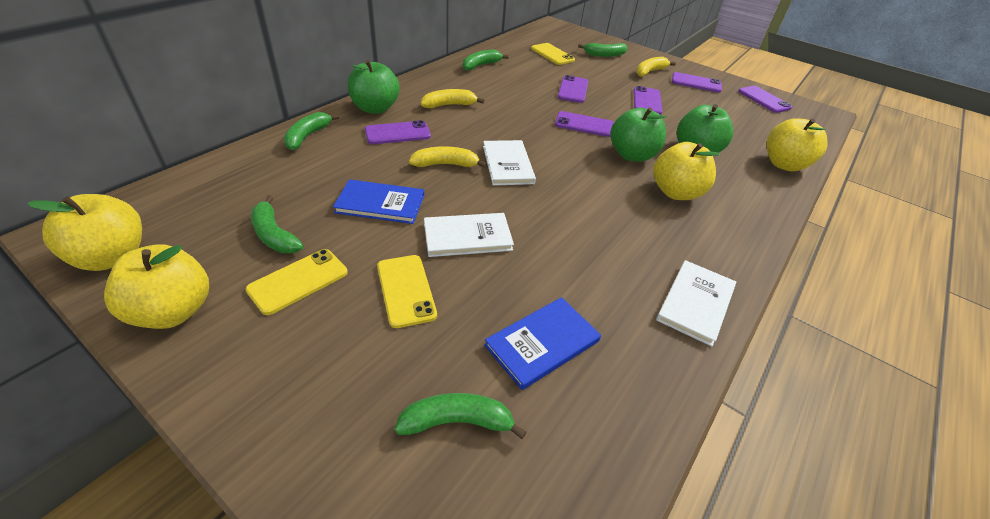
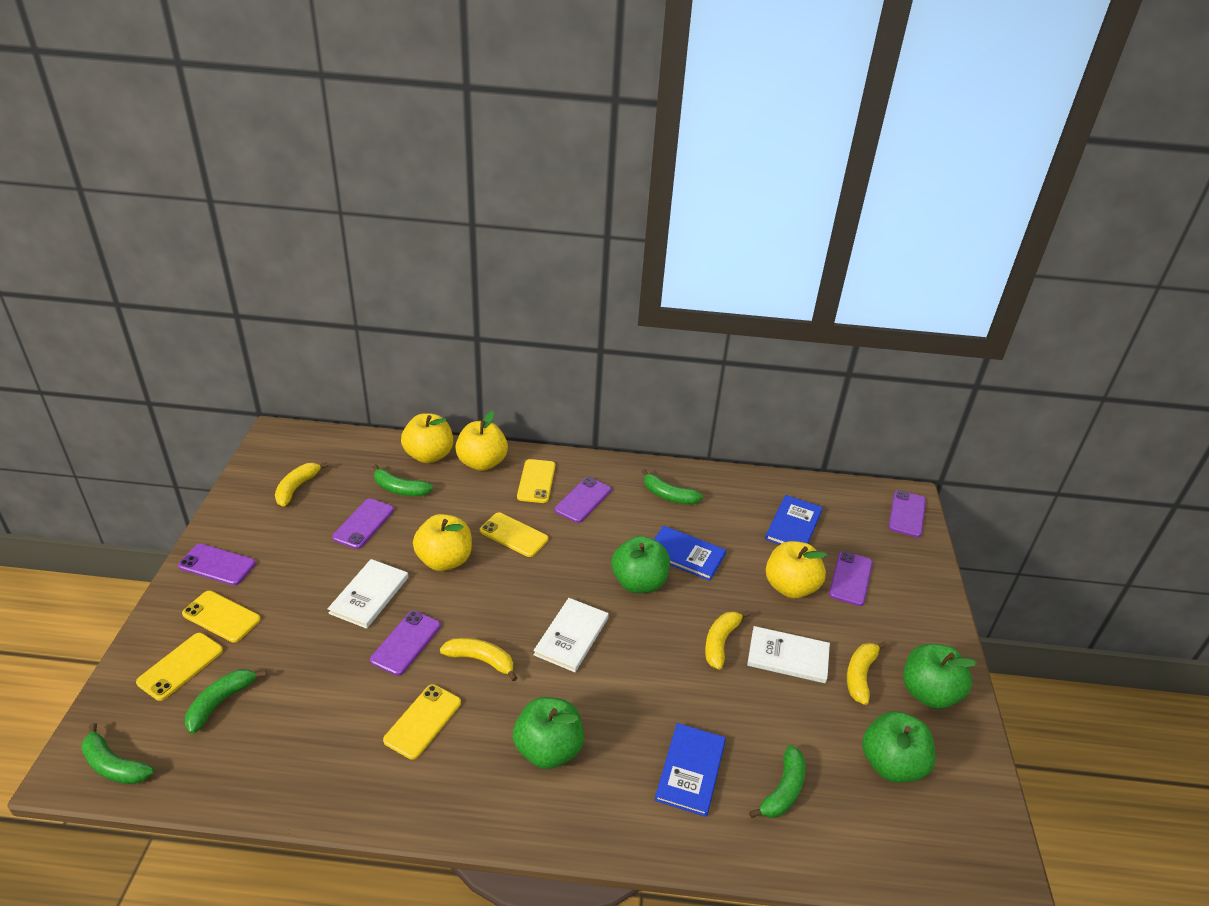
blue book: 2 -> 3
green apple: 3 -> 4
yellow banana: 3 -> 4
yellow phone: 3 -> 5

